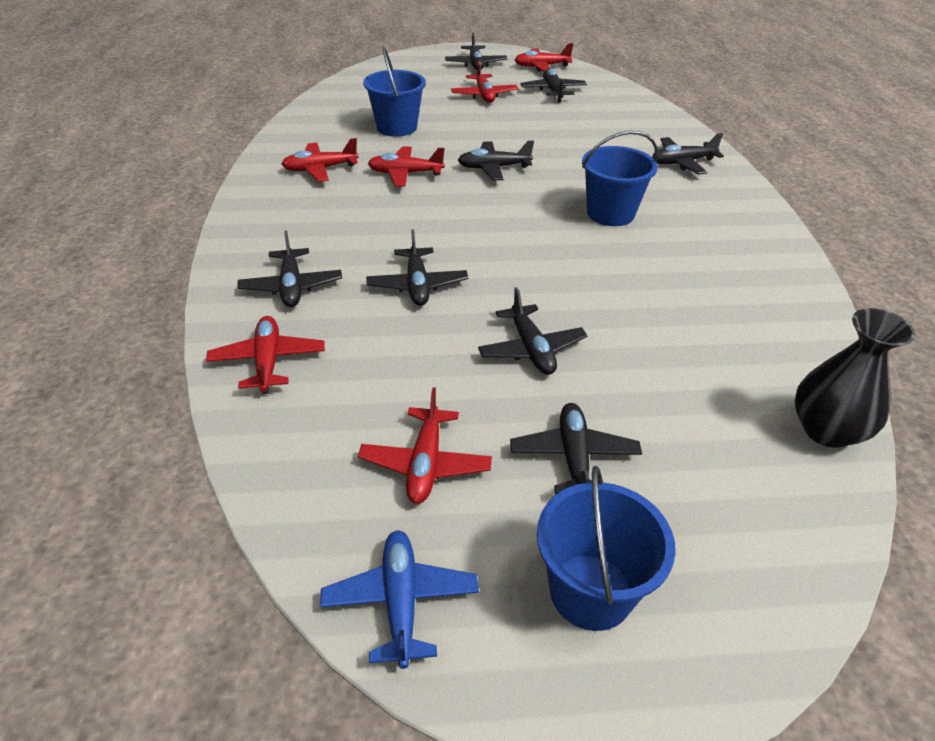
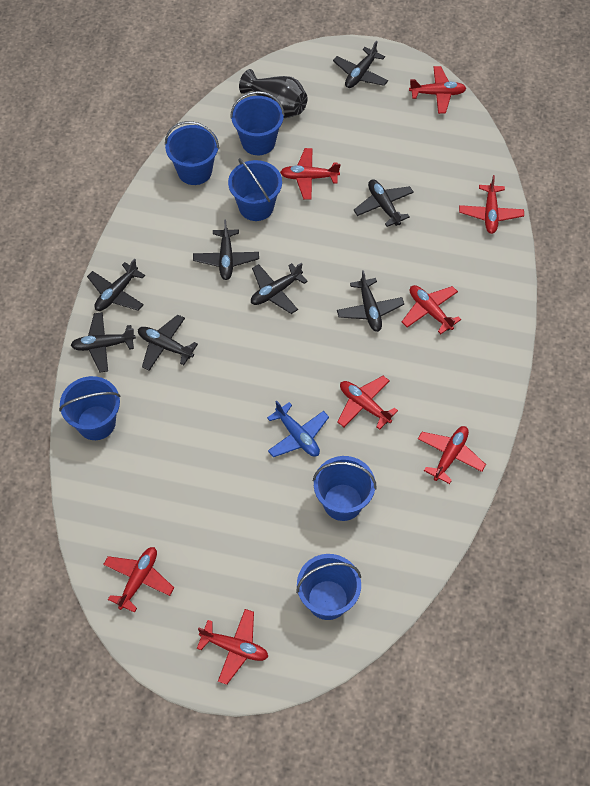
blue bucket: 3 -> 6
red plane: 6 -> 8

